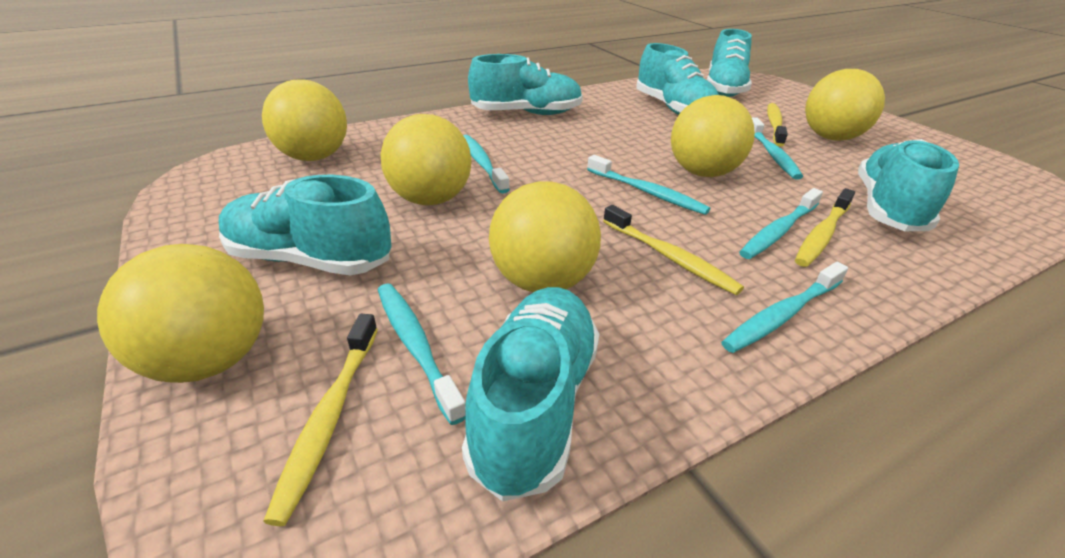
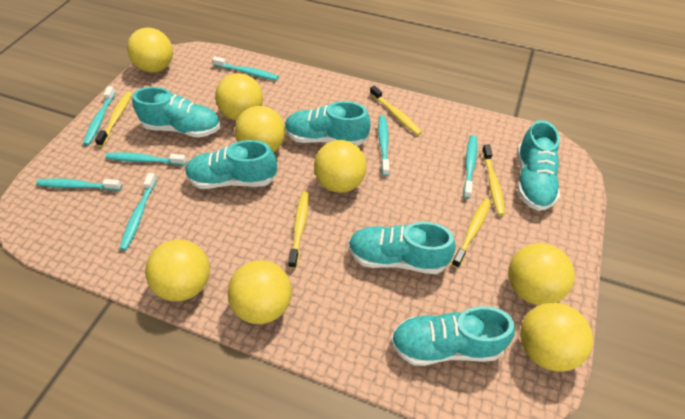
turquoise toothbrush: 6 -> 7
yellow ball: 6 -> 8
yellow toothbrush: 4 -> 5

